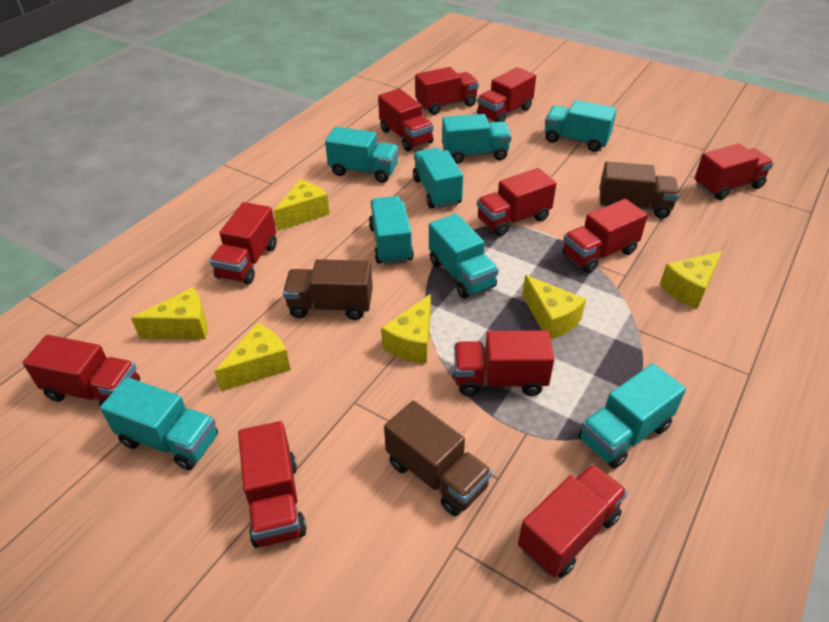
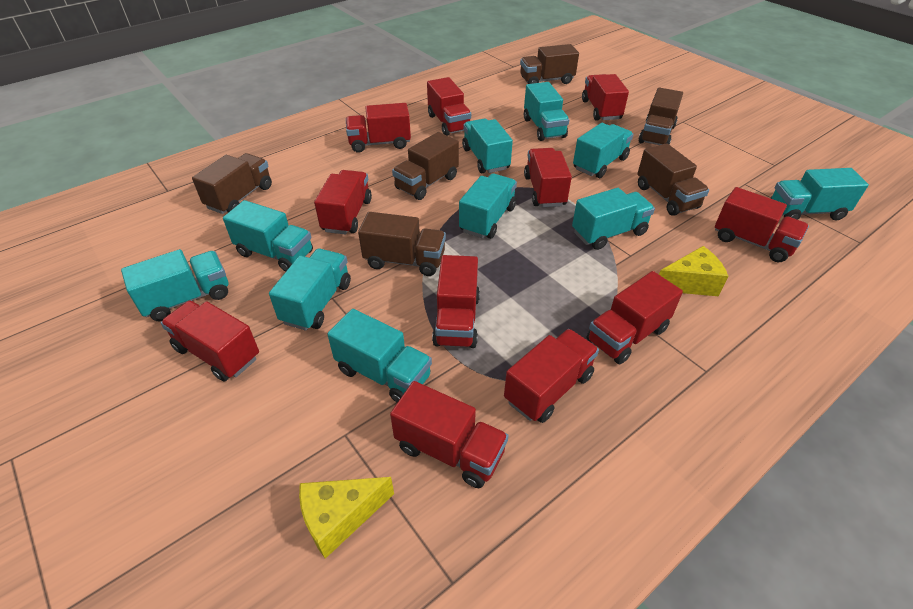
brown truck: 3 -> 6
turquoise truck: 8 -> 10
yellow cheese: 6 -> 2

